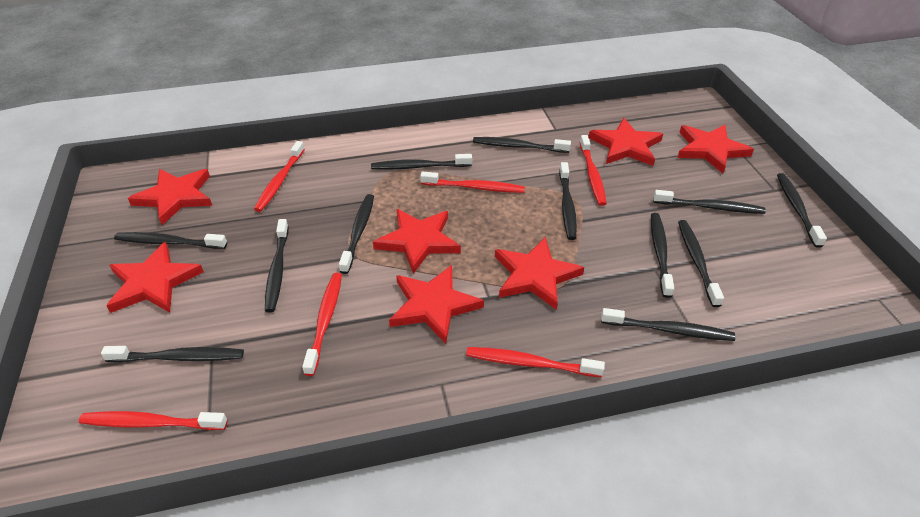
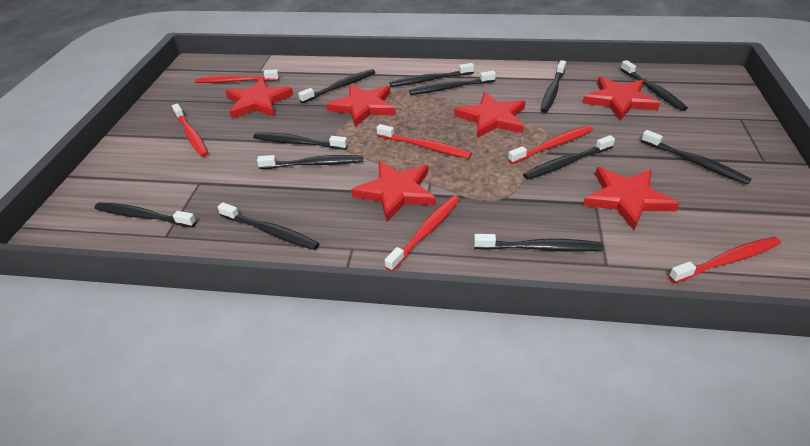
red star: 7 -> 6

